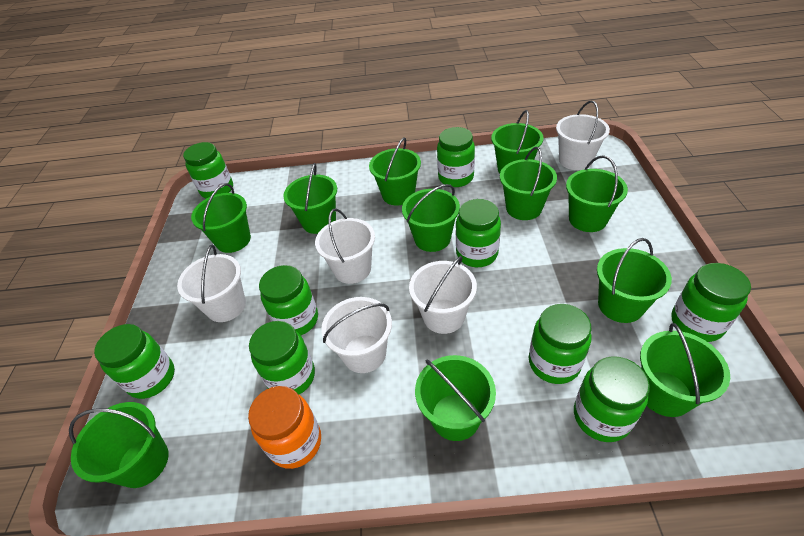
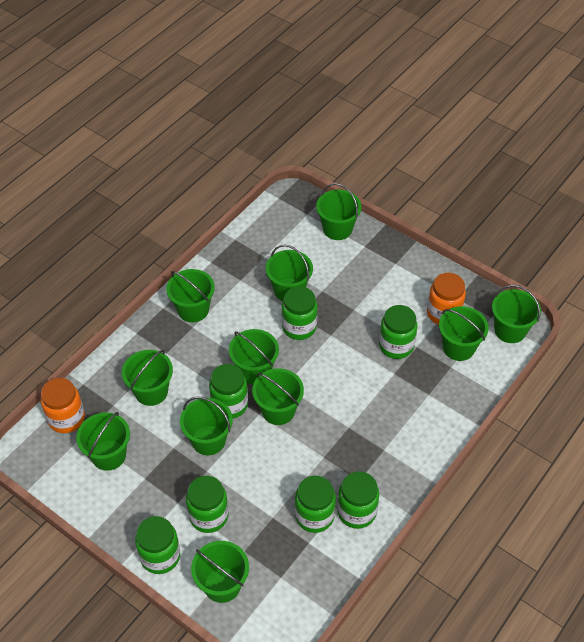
green jar: 9 -> 7
orange jar: 1 -> 2
white bucket: 5 -> 0

